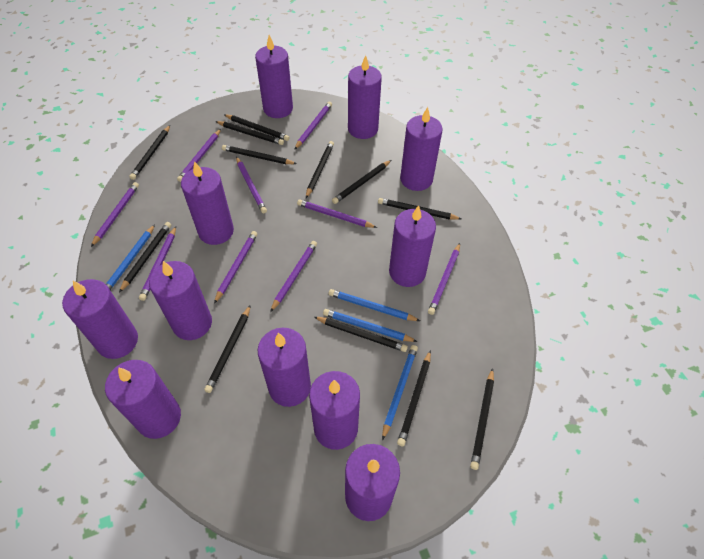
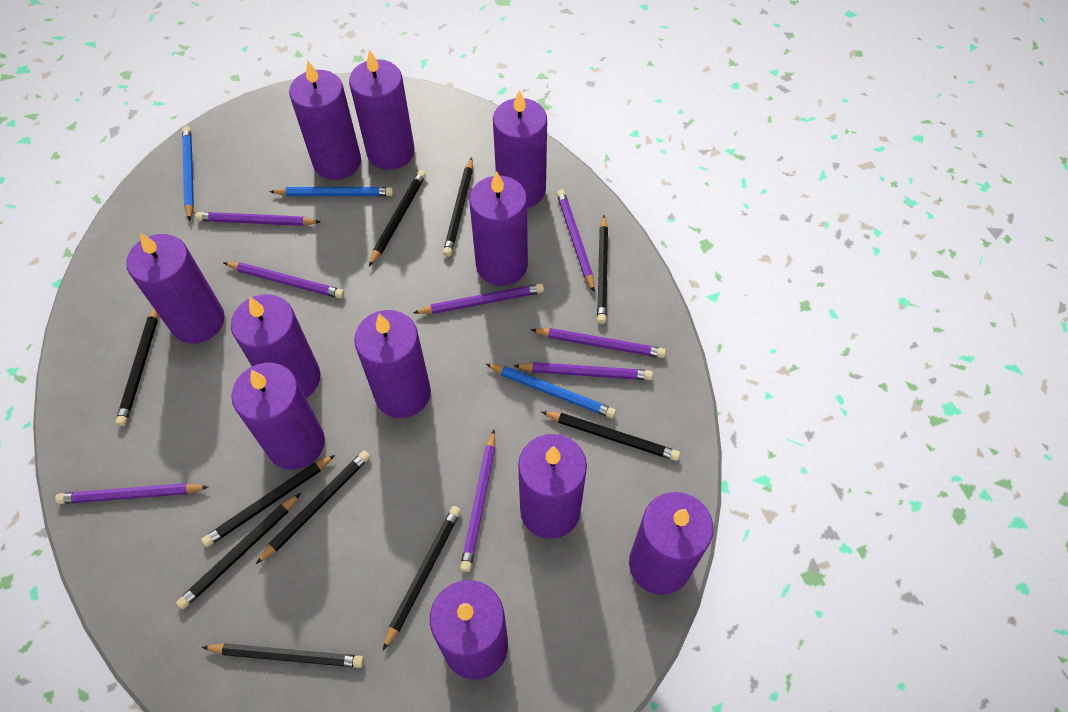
black pencil: 12 -> 10
blue pencil: 4 -> 3
purple pencil: 9 -> 8

